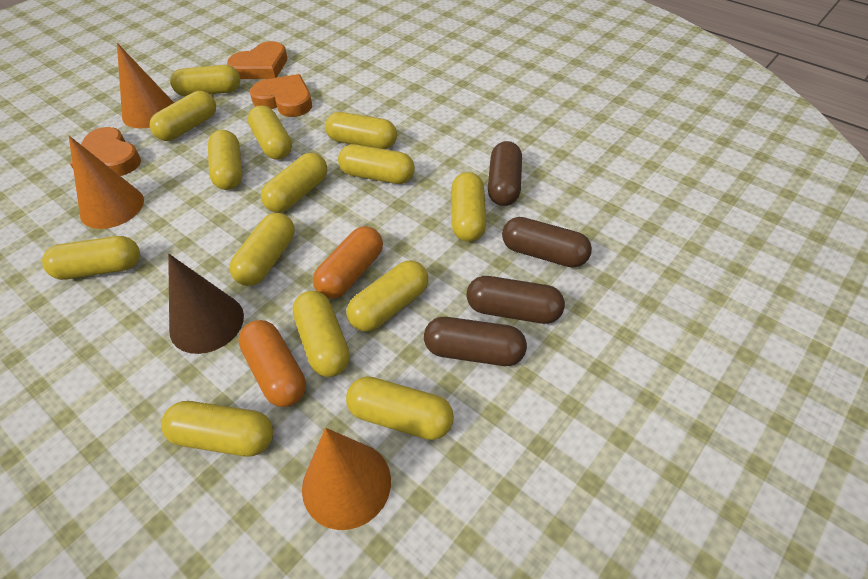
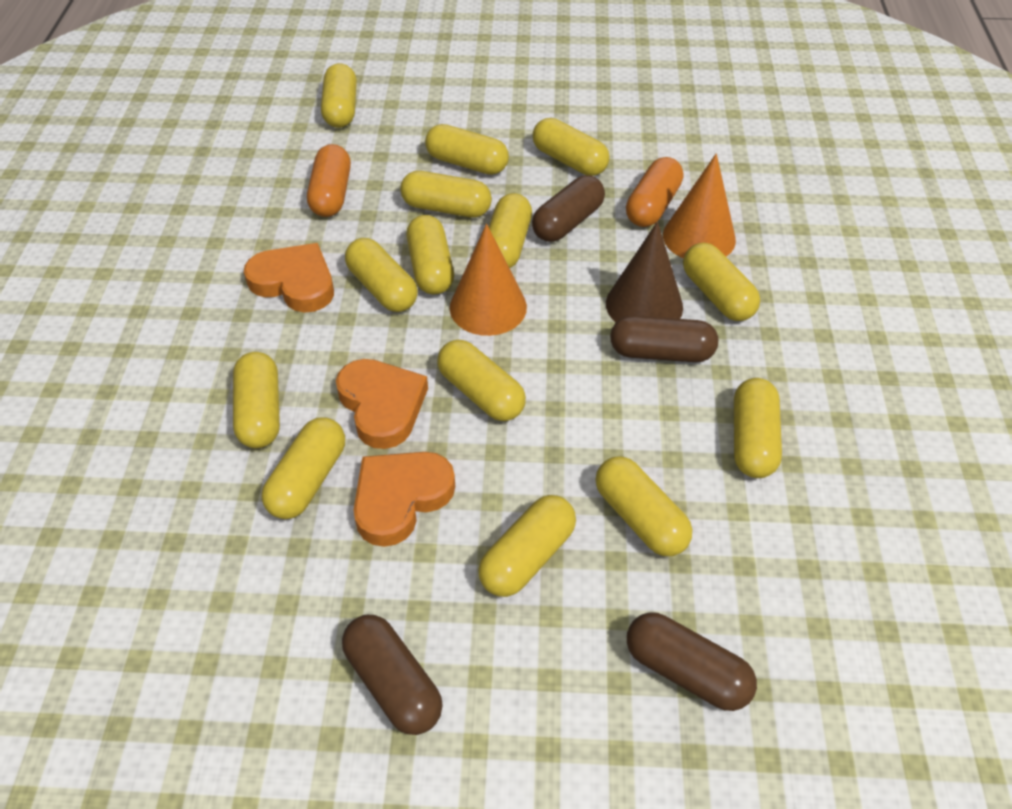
orange cone: 3 -> 2

